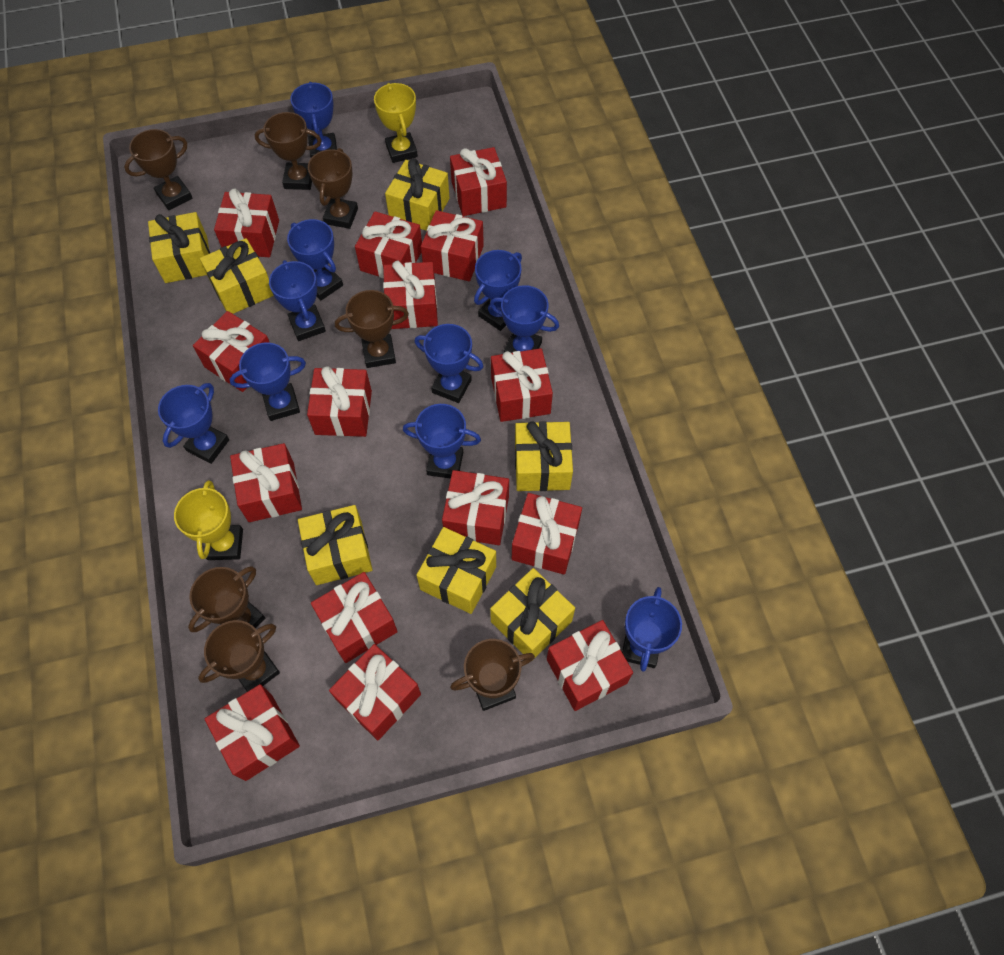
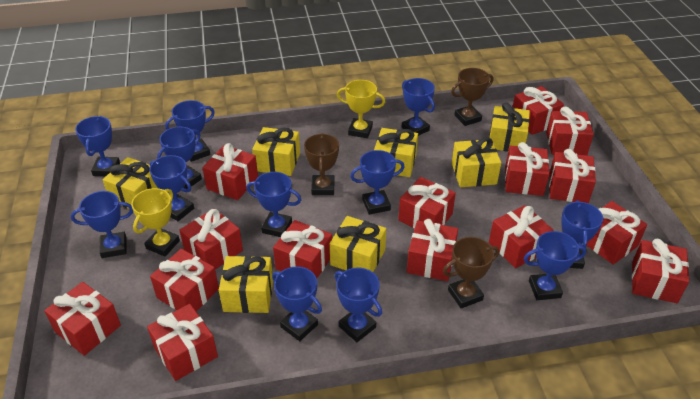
blue trophy: 10 -> 12
brown trophy: 7 -> 3

